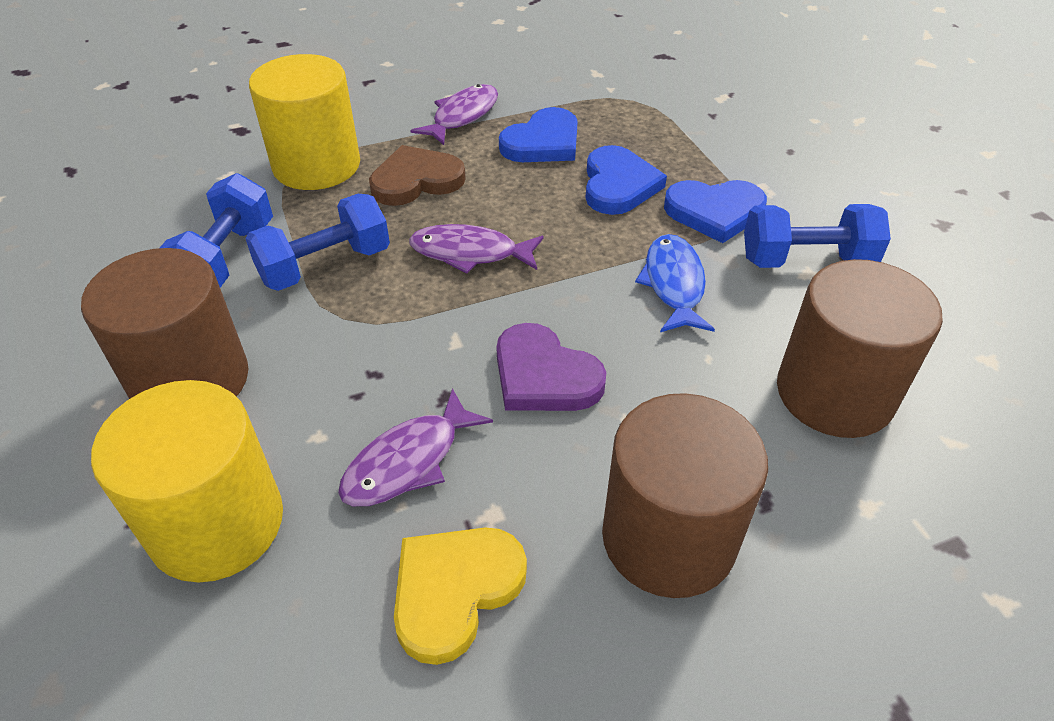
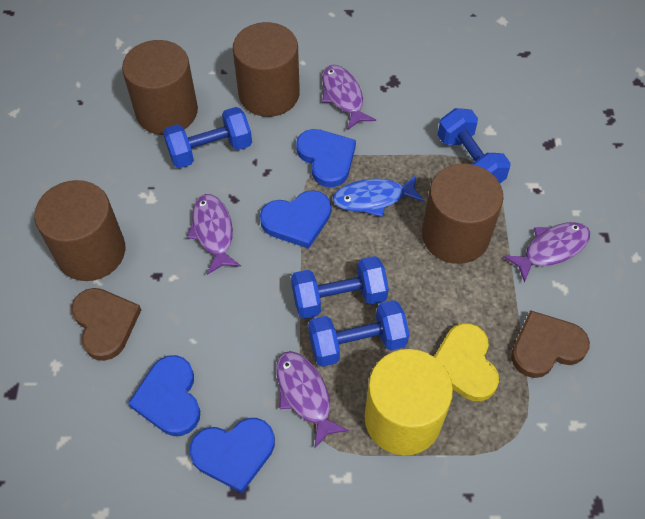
blue dumbbell: 3 -> 4
blue heart: 3 -> 4
brown cylinder: 3 -> 4
brown heart: 1 -> 2
purple fish: 3 -> 4
purple heart: 1 -> 0
yellow cylinder: 2 -> 1

